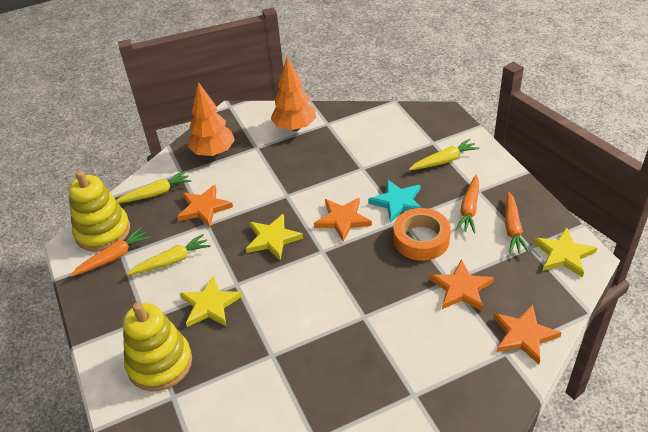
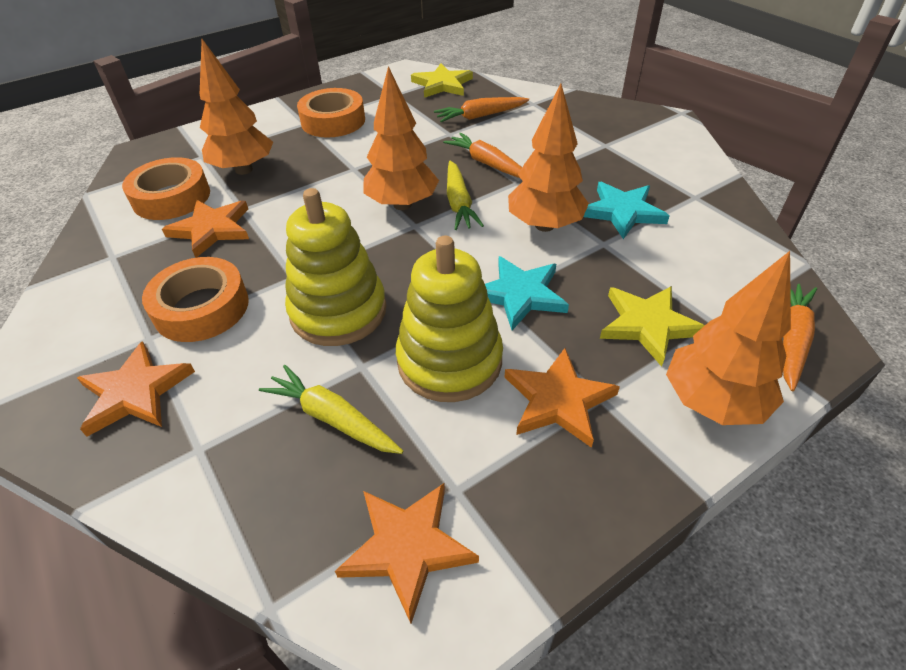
orange tape: 1 -> 3
orange tree: 2 -> 4
turquoise star: 1 -> 2
yellow carrot: 3 -> 2
yellow star: 3 -> 2

